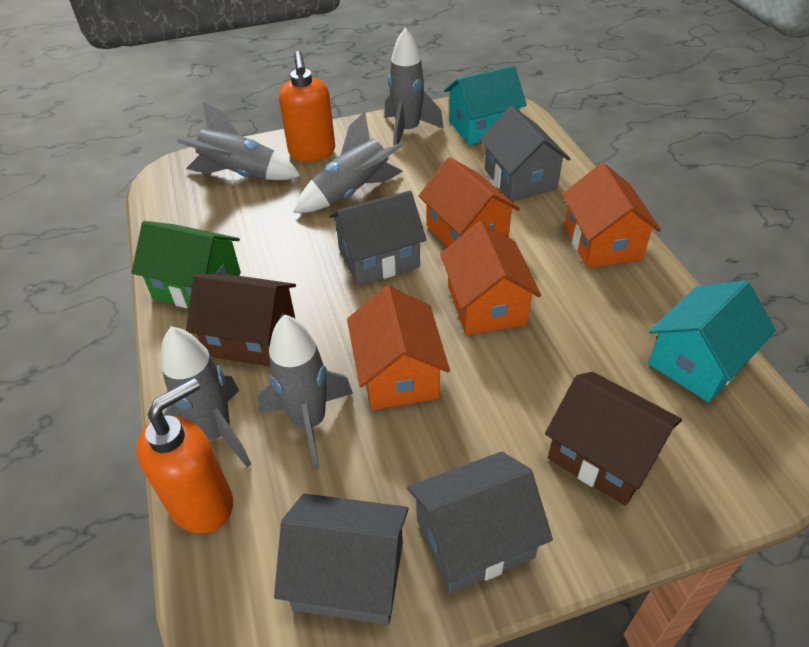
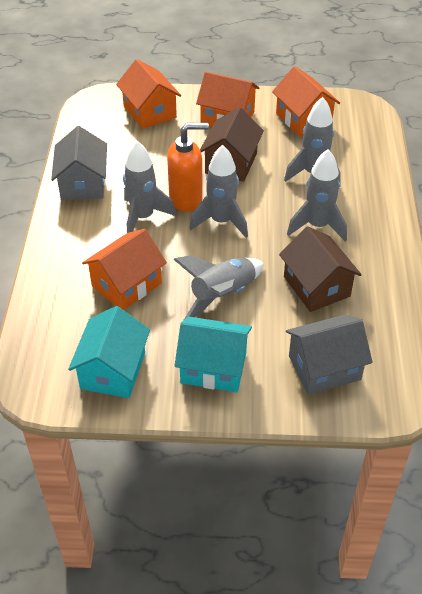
green house: 1 -> 0
grey house: 4 -> 2
orange soap dispenser: 2 -> 1

